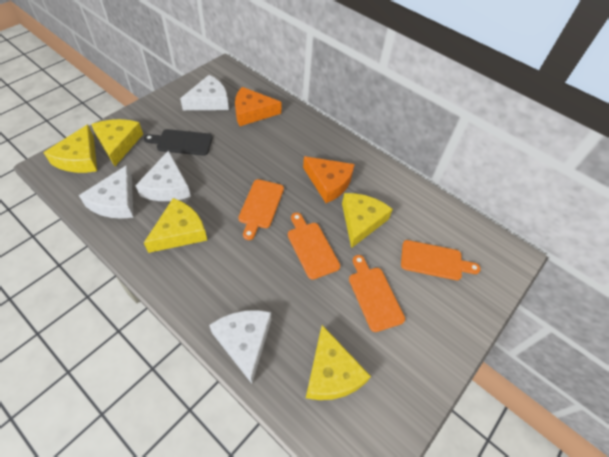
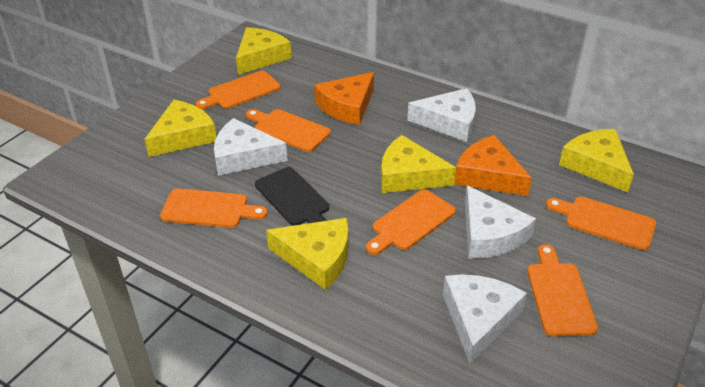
orange cutting board: 4 -> 6

